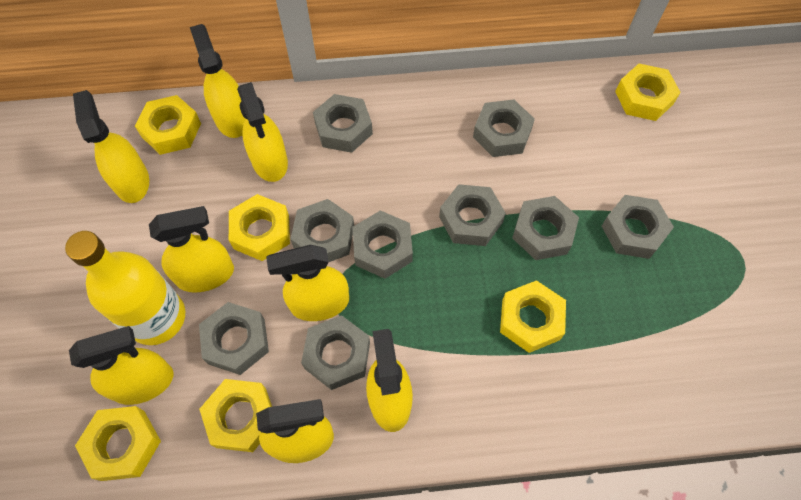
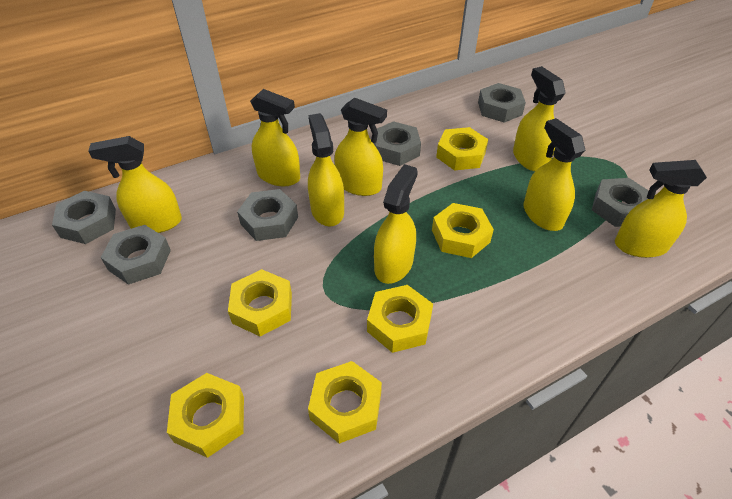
grey nut: 9 -> 6
yellow bottle: 1 -> 0

